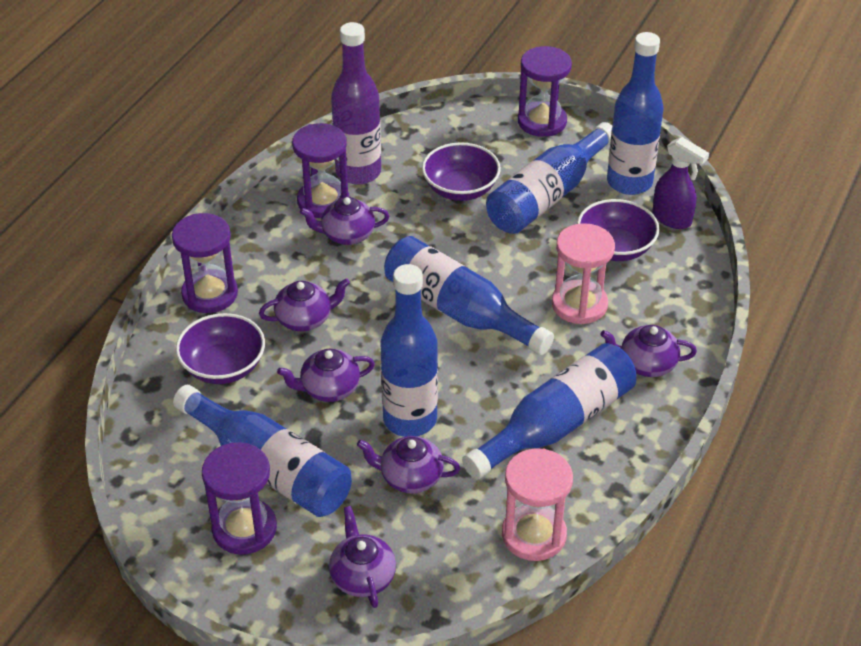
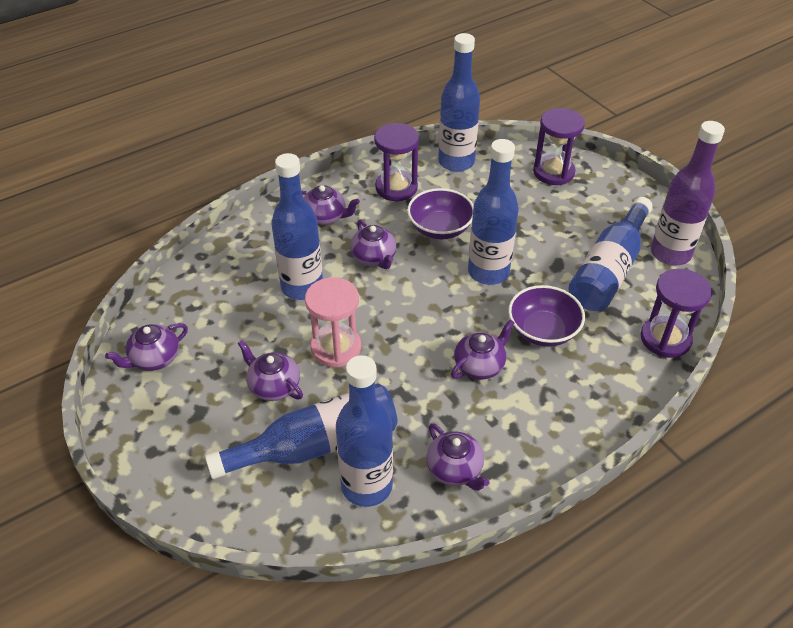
pink hourglass: 2 -> 1
purple bowl: 3 -> 2
purple hourglass: 4 -> 3
purple spray bottle: 1 -> 0

